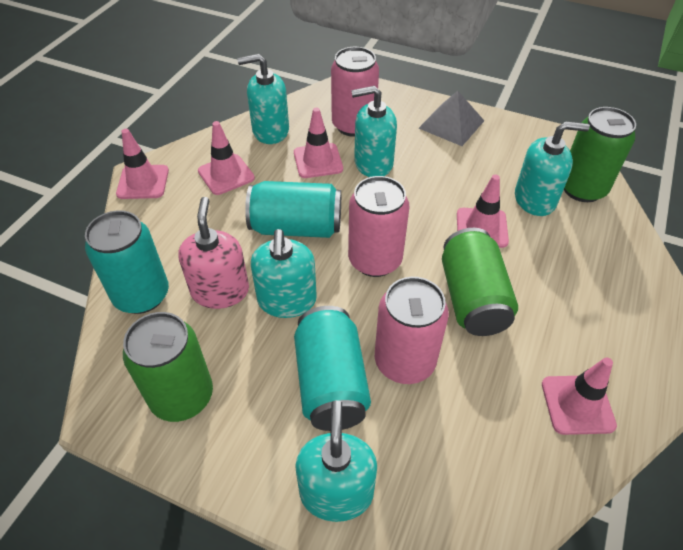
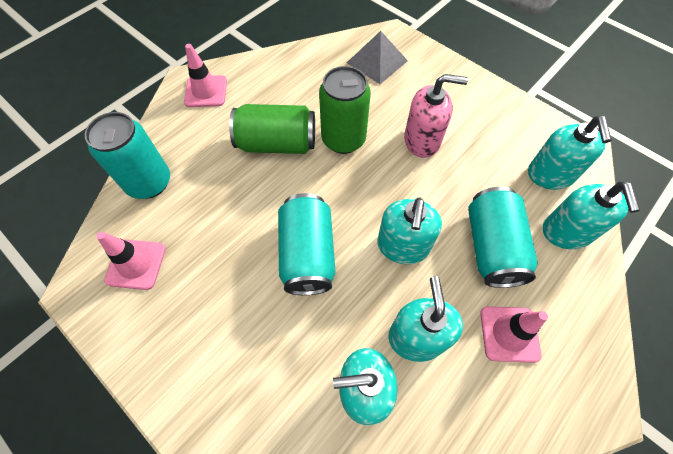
green can: 3 -> 2
pink can: 3 -> 0
pink traffic cone: 5 -> 3

